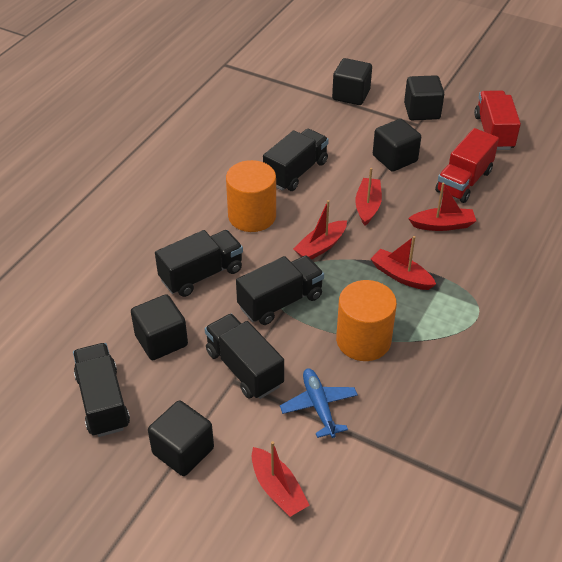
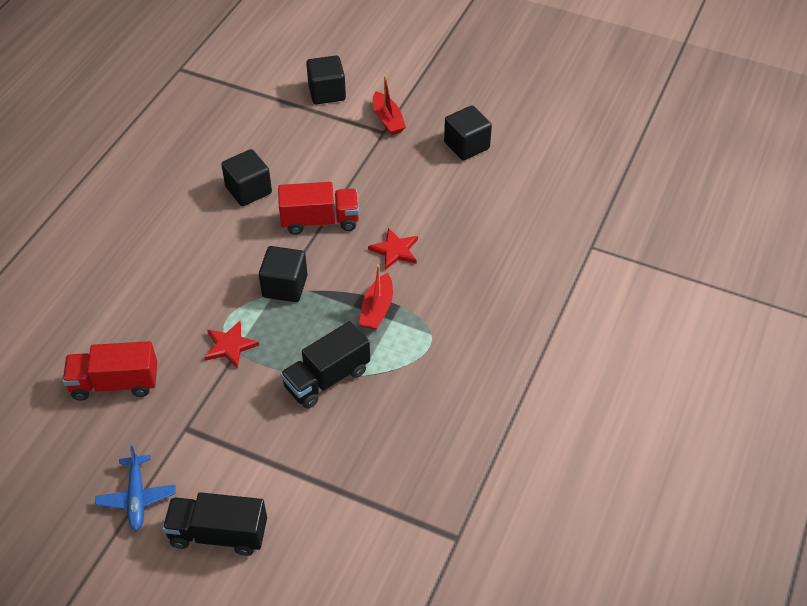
black cube: 5 -> 4
black truck: 5 -> 2
orange cylinder: 2 -> 0
red boat: 5 -> 2
red star: 0 -> 2

